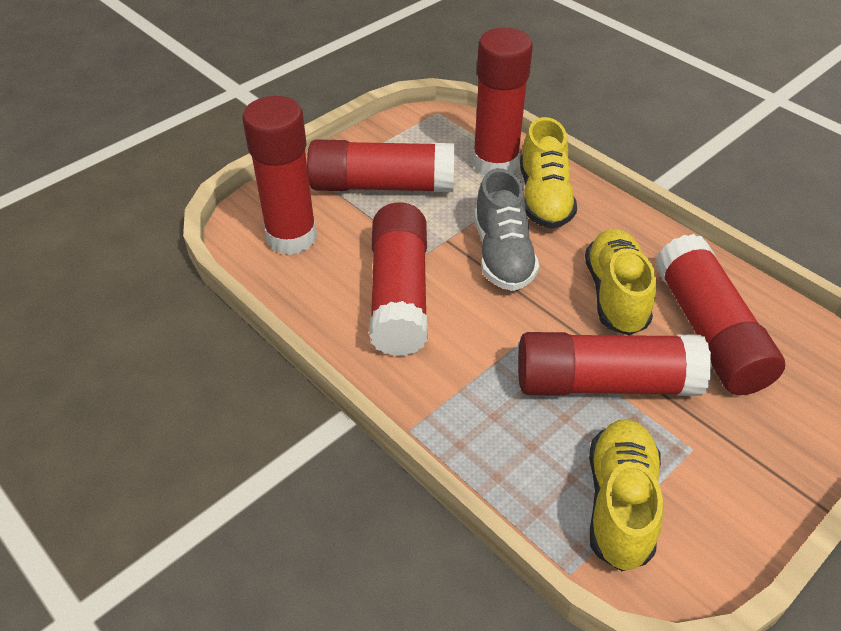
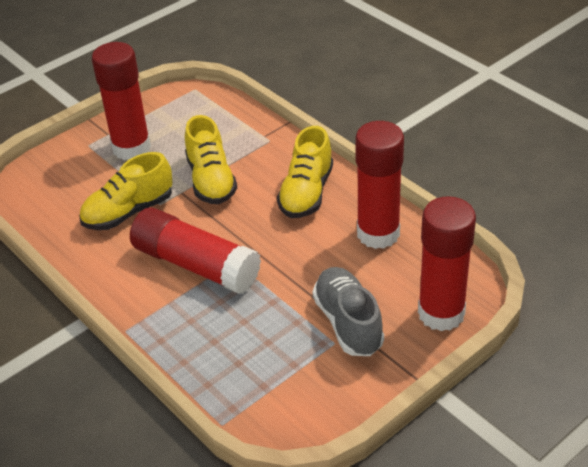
red glue stick: 6 -> 4

